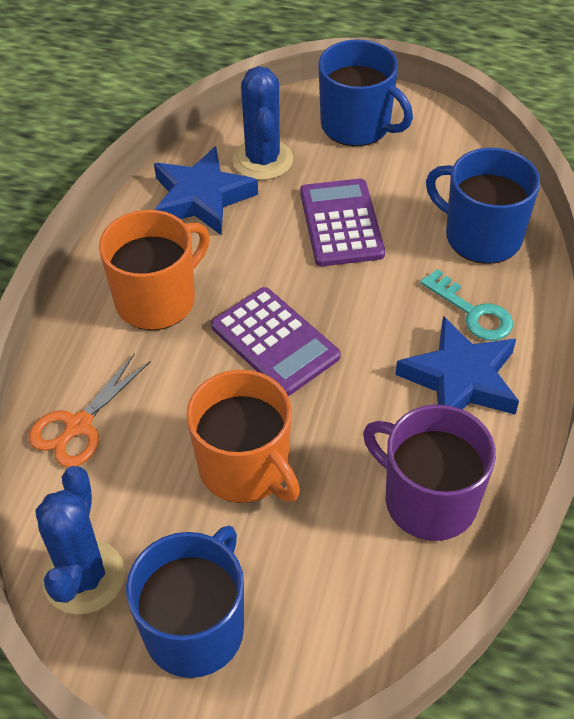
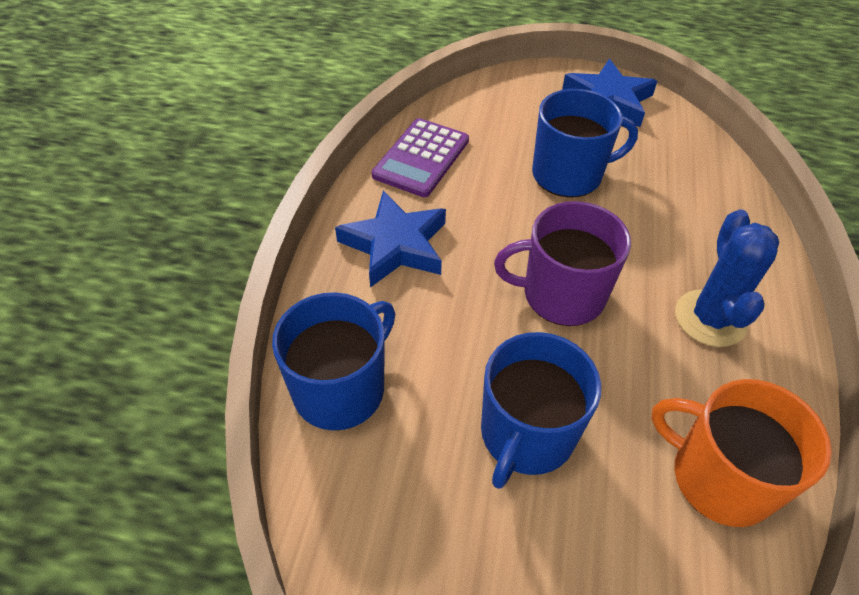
blue cactus: 2 -> 1
orange mug: 2 -> 1
orange scissors: 1 -> 0
purple calculator: 2 -> 1
turquoise key: 1 -> 0

